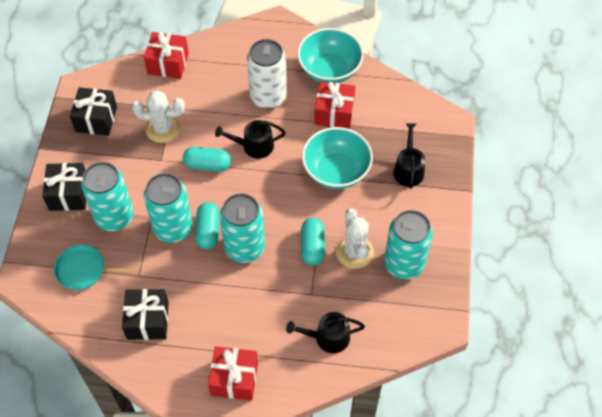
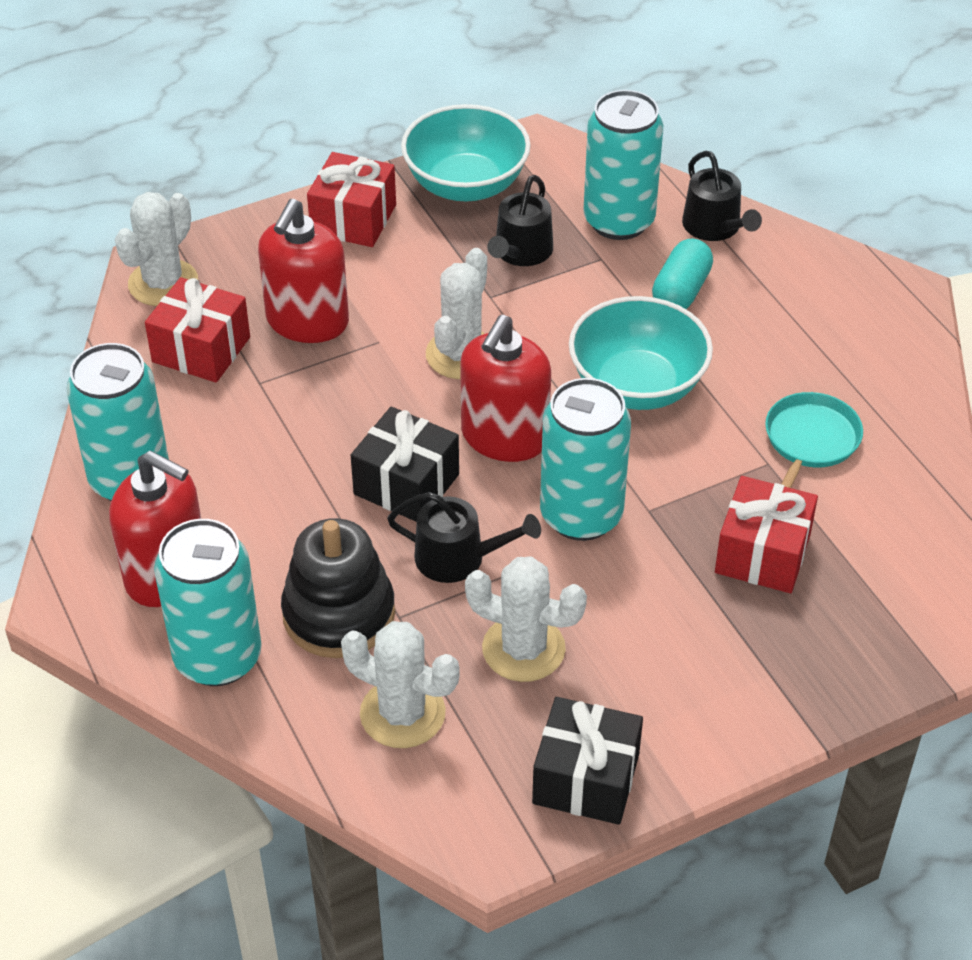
black gift: 3 -> 2
black stacking toy: 0 -> 1
red soap dispenser: 0 -> 3
turquoise capsule: 3 -> 1
white cactus: 2 -> 4
white can: 1 -> 0

